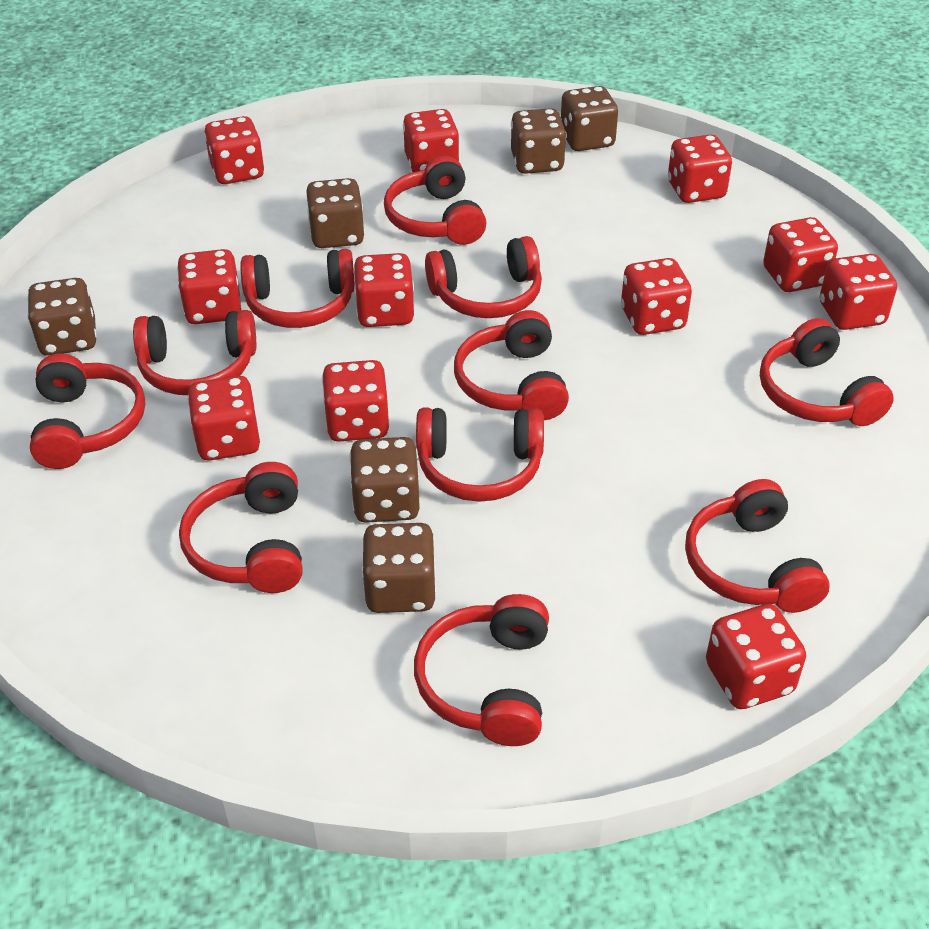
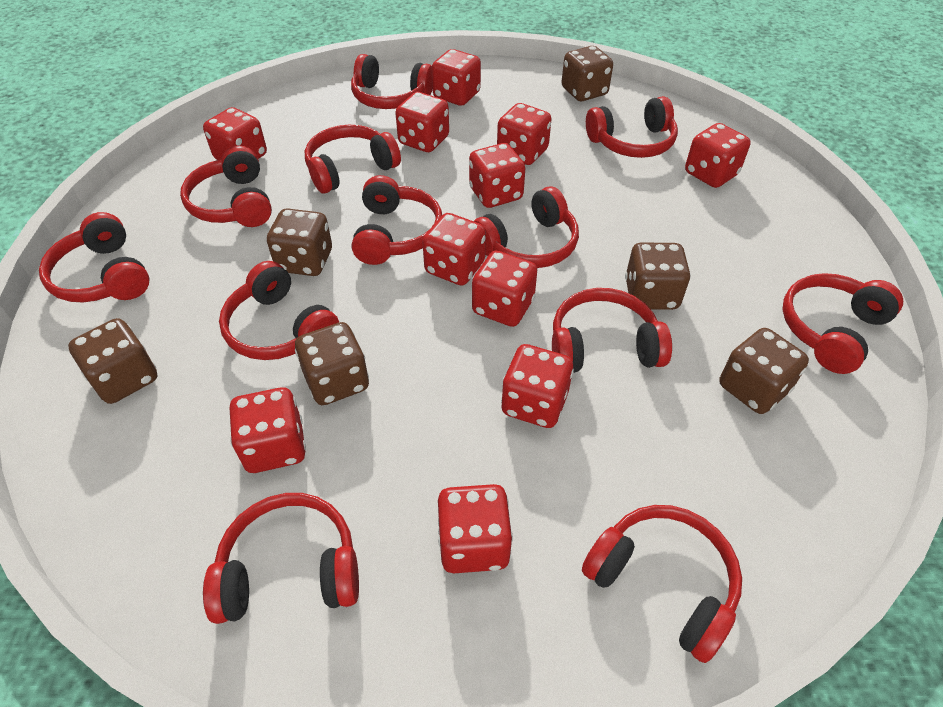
red headphones: 11 -> 12

